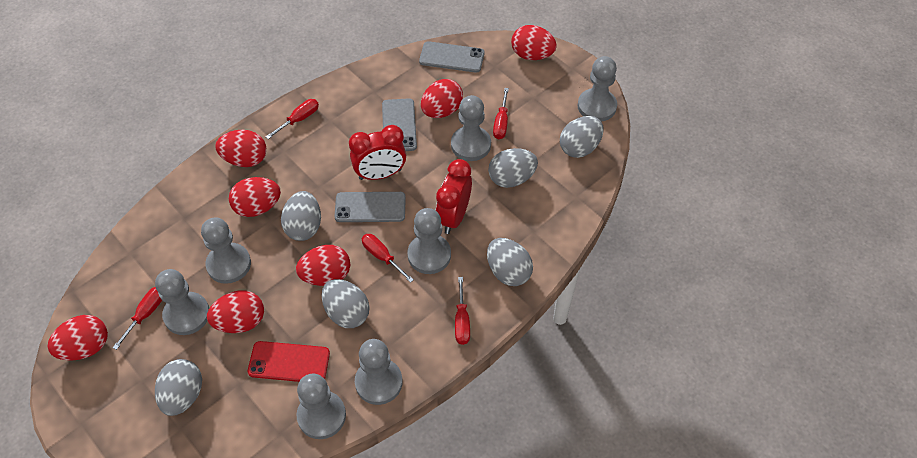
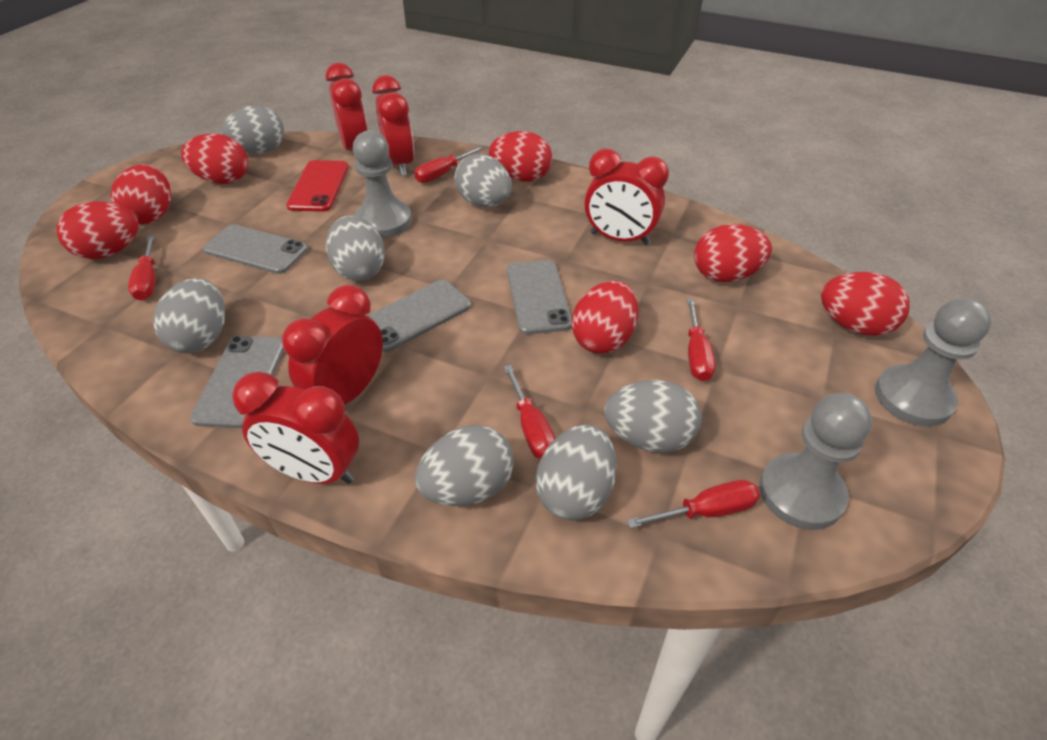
grey egg: 6 -> 7
grey pawn: 7 -> 3
grey phone: 3 -> 4
red clock: 2 -> 5

